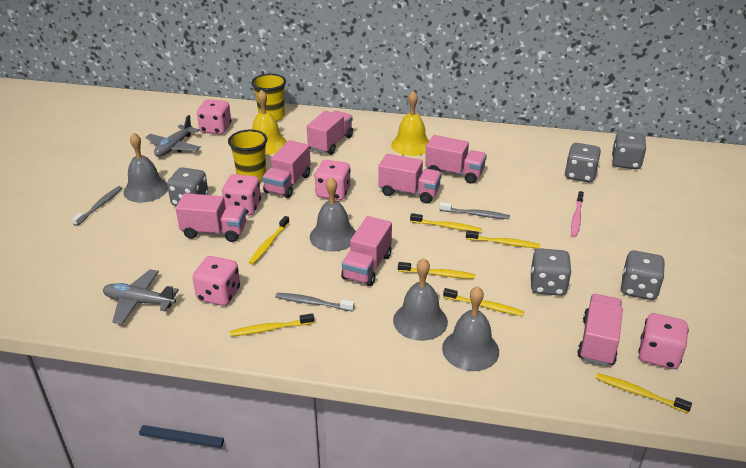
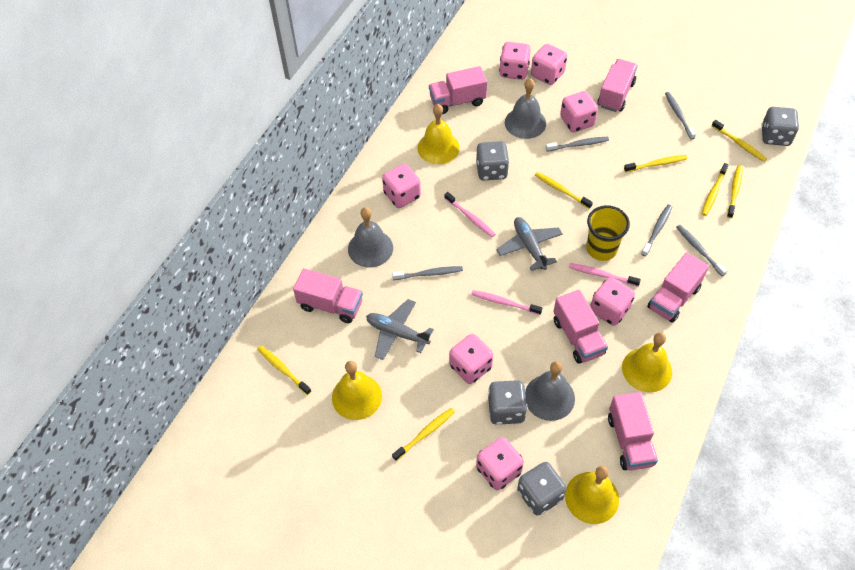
grey bell: 4 -> 3
grey dice: 5 -> 4
grey toothbrush: 3 -> 5
pink dice: 5 -> 7
pink toothbrush: 1 -> 3
pink truck: 7 -> 6
yellow bell: 2 -> 4
yellow cup: 2 -> 1

